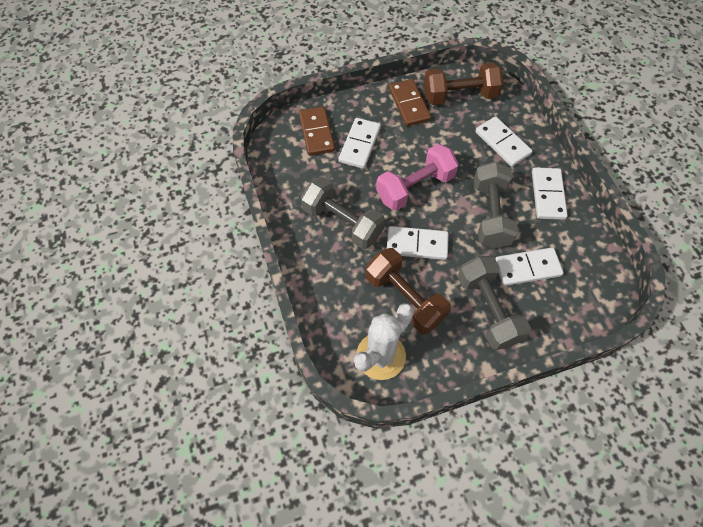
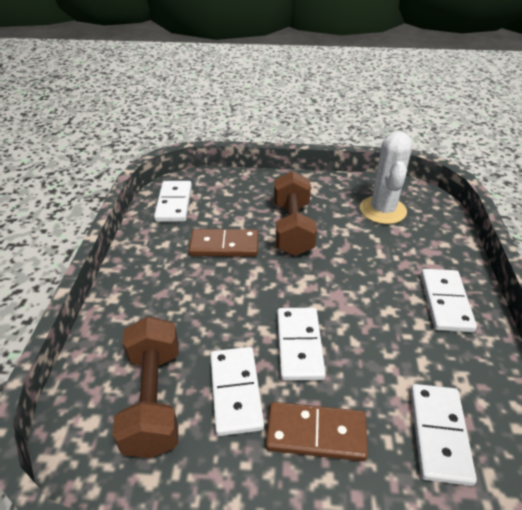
grey dumbbell: 3 -> 0
pink dumbbell: 1 -> 0

